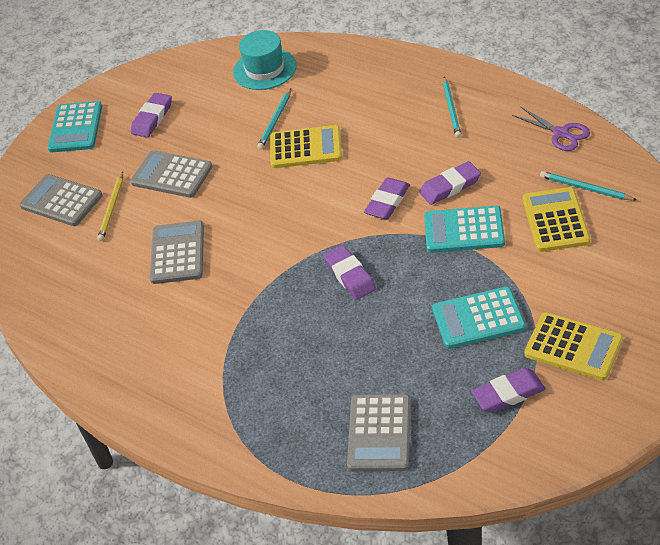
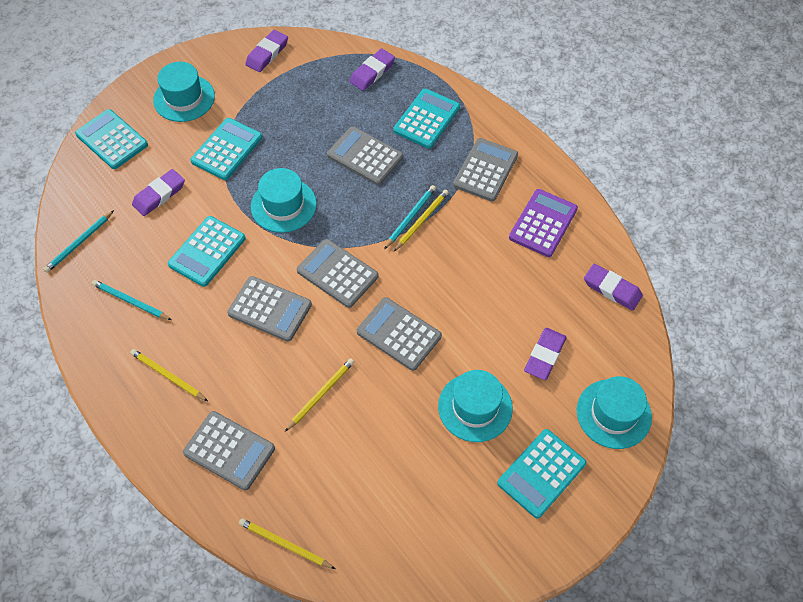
grey calculator: 4 -> 6
purple calculator: 0 -> 1
purple scissors: 1 -> 0
turquoise calculator: 3 -> 5
turquoise hat: 1 -> 4
yellow calculator: 3 -> 0
yellow pencil: 1 -> 4

